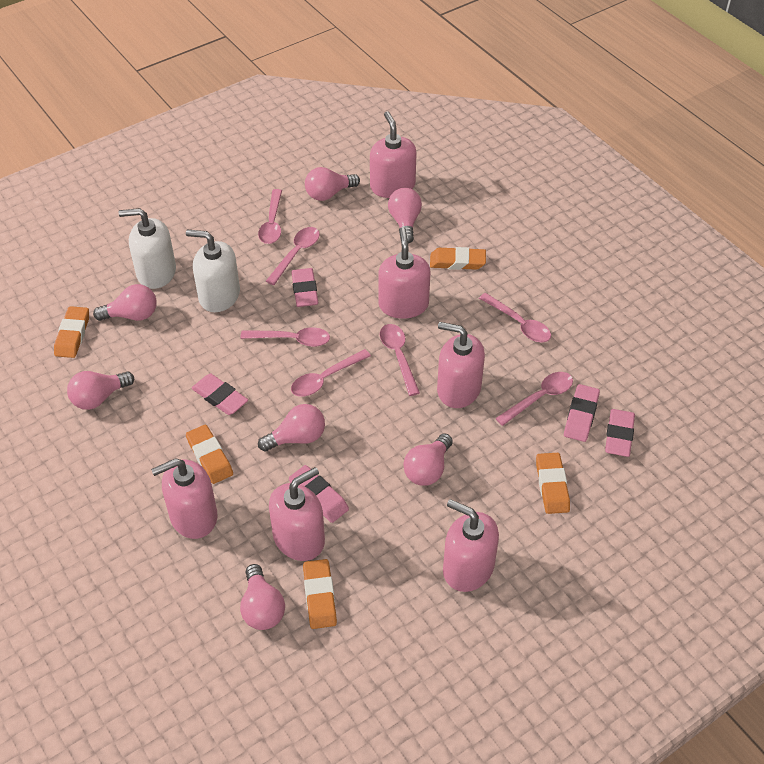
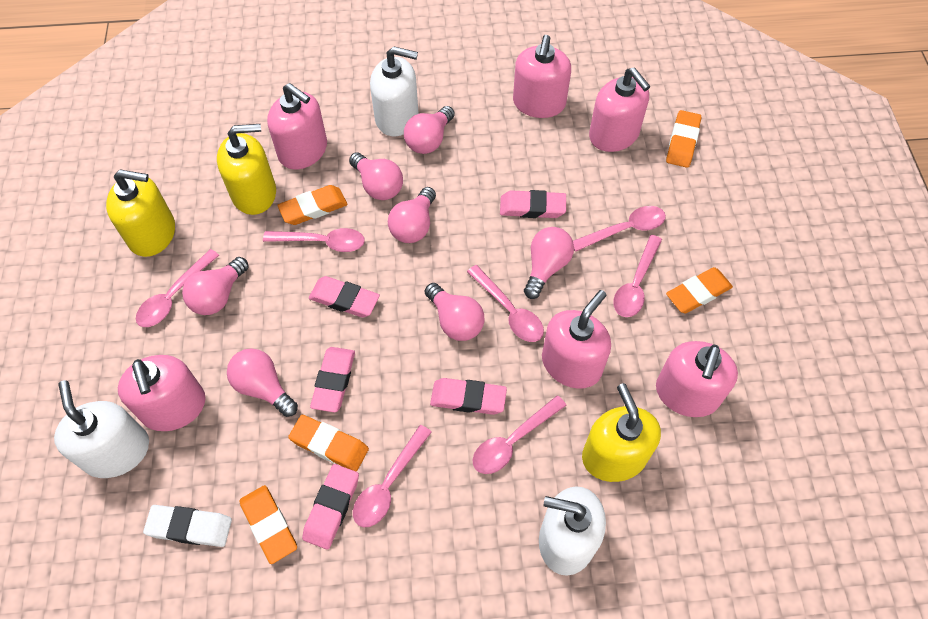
white eraser: 0 -> 1
white soap dispenser: 2 -> 3
yellow soap dispenser: 0 -> 3

